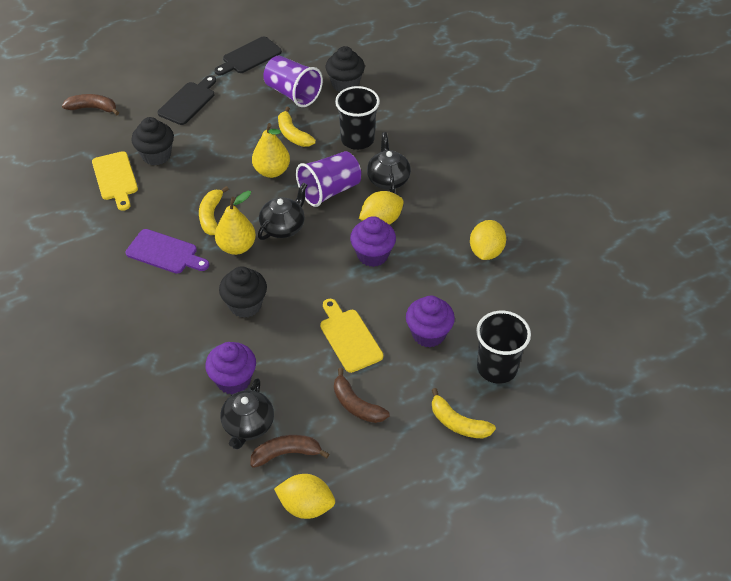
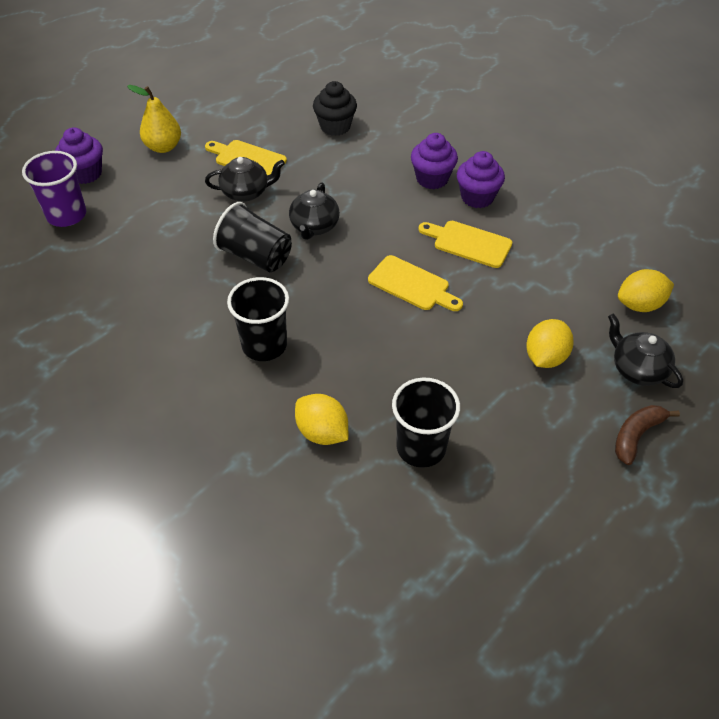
black cup: 2 -> 3
black cupcake: 3 -> 1
black cutting board: 2 -> 0
brown banana: 3 -> 1
purple cup: 2 -> 1
purple cutting board: 1 -> 0
yellow banana: 3 -> 0
yellow cutting board: 2 -> 3
yellow pear: 2 -> 1

